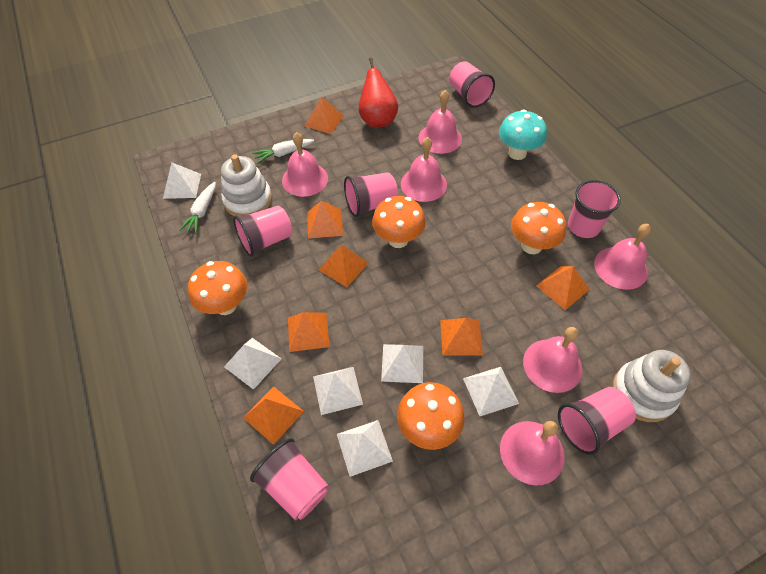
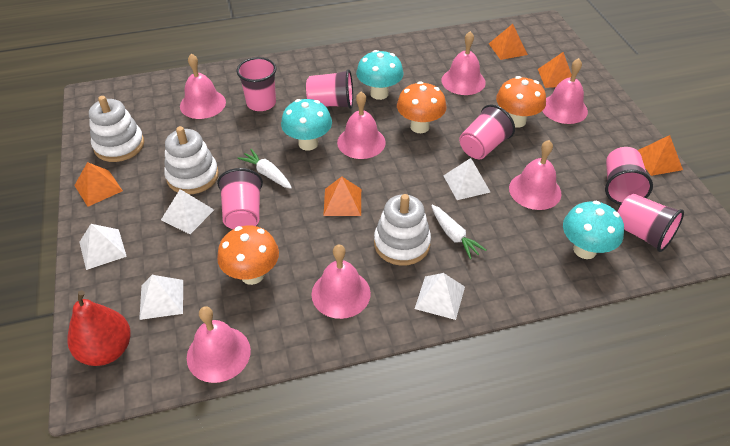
orange mushroom: 4 -> 3
orange pyramid: 7 -> 5
pink bell: 6 -> 7
turquoise mushroom: 1 -> 3
white pyramid: 6 -> 5
white stacking toy: 2 -> 3

